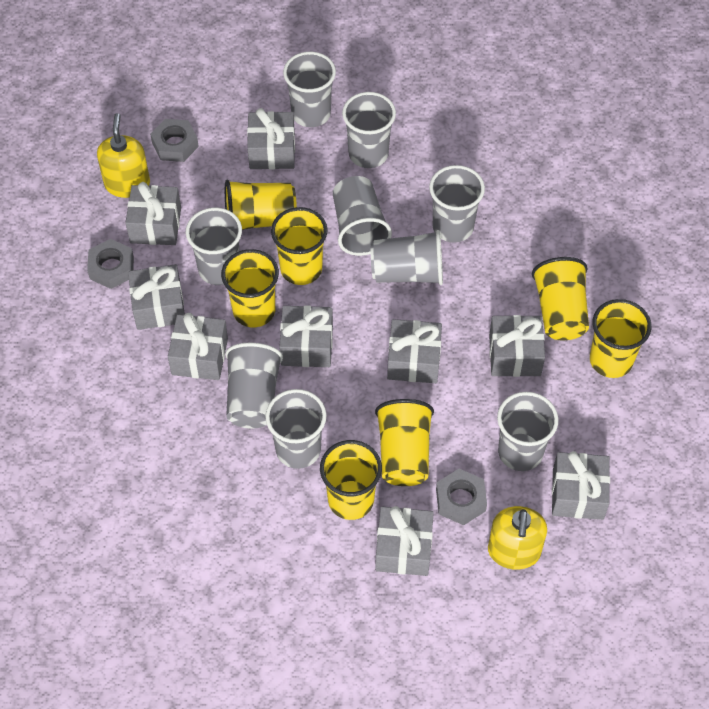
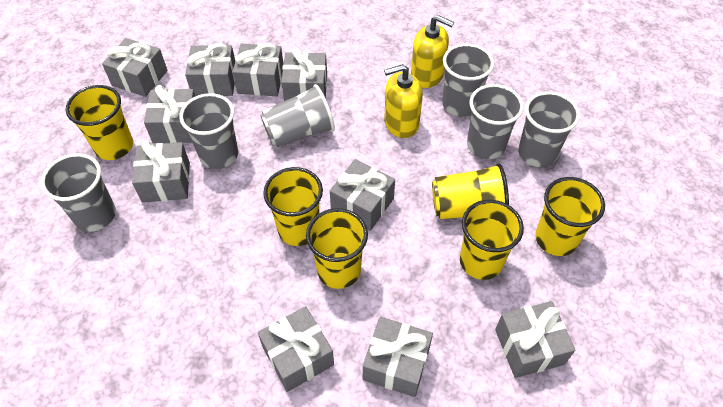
grey cup: 9 -> 6
grey gift: 9 -> 10
grey nut: 3 -> 0
yellow cup: 7 -> 6

